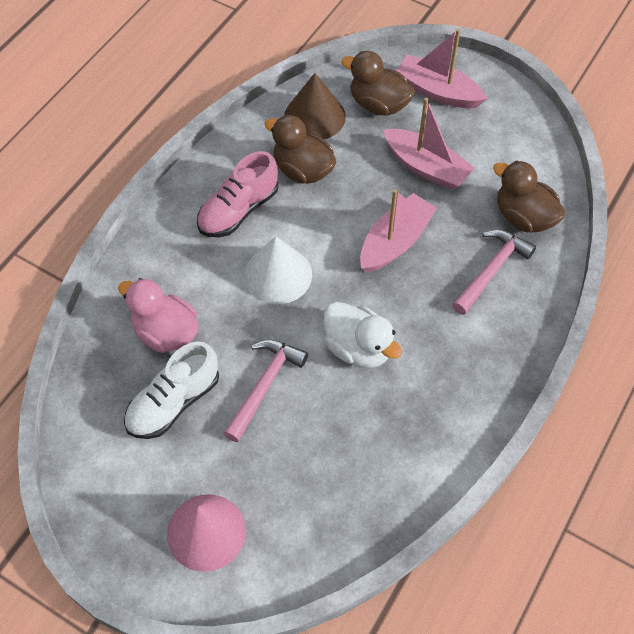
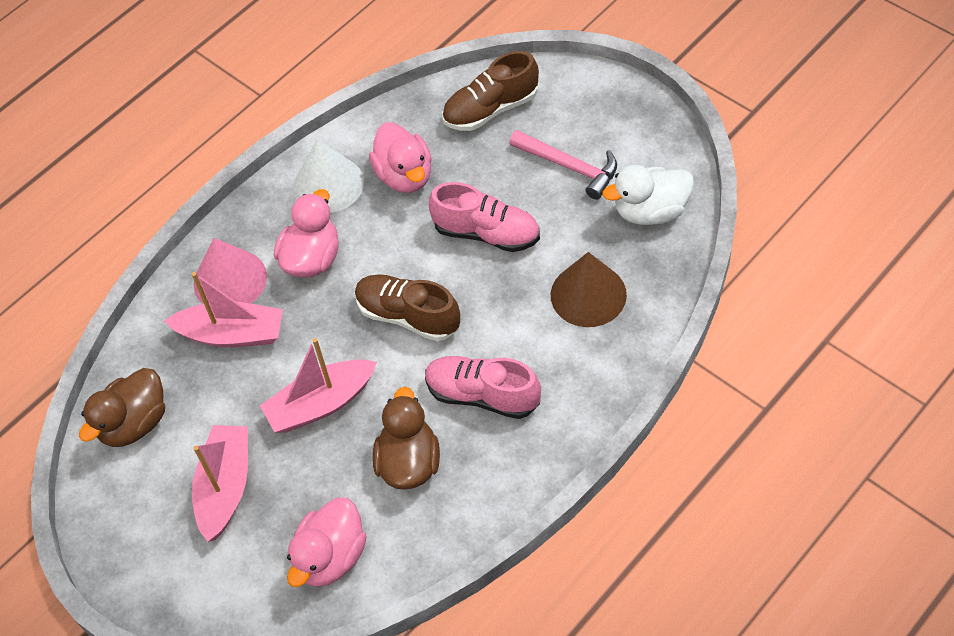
brown duck: 3 -> 2
brown shoe: 0 -> 2
pink duck: 1 -> 3
pink hammer: 2 -> 1
pink shoe: 1 -> 2
white shoe: 1 -> 0

